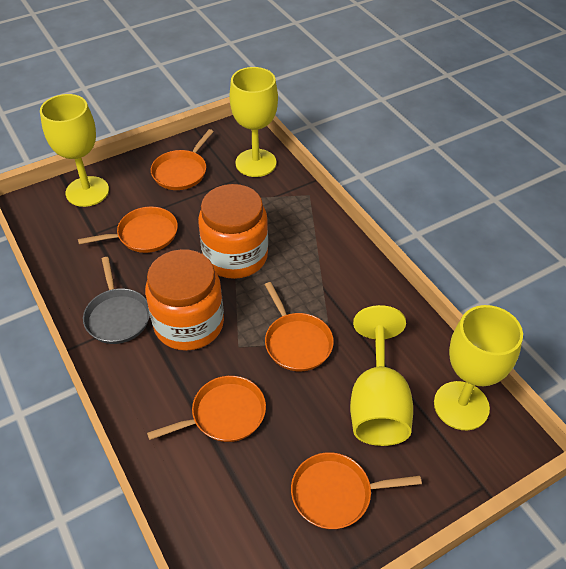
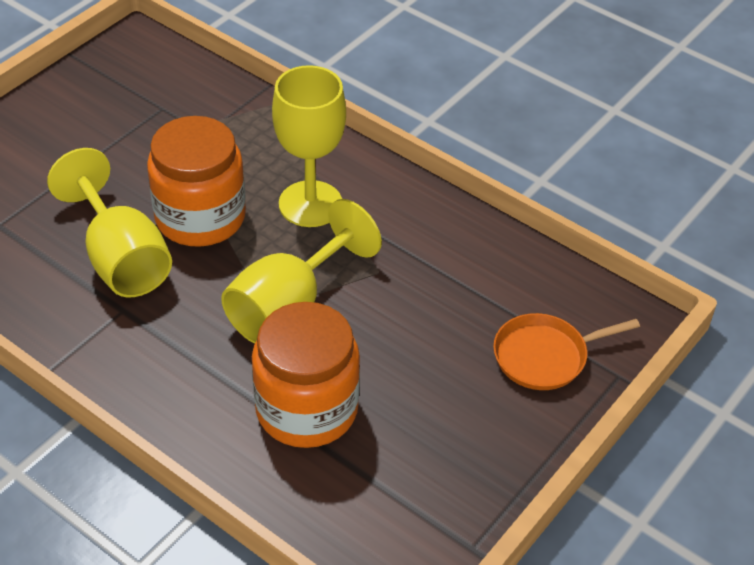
grey pan: 1 -> 0
orange pan: 5 -> 1
yellow goblet: 4 -> 3

